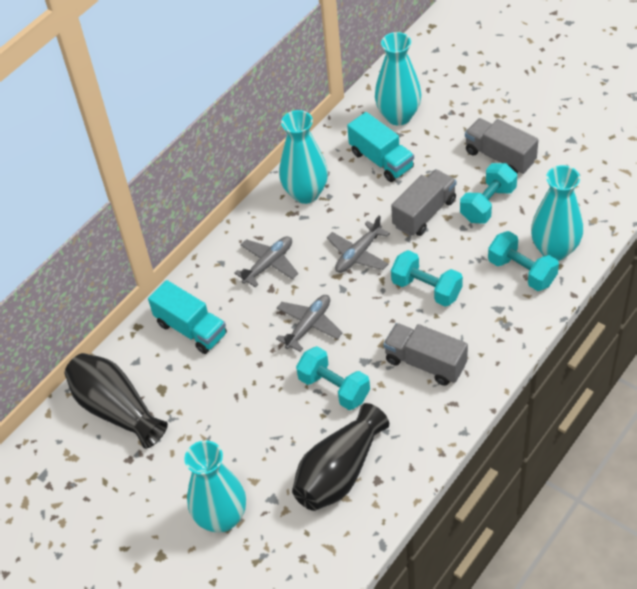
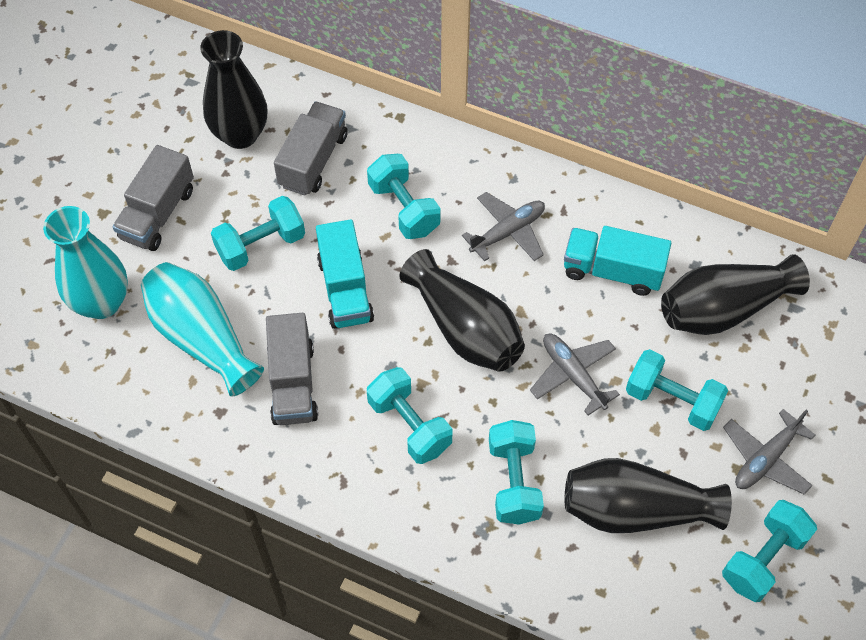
black vase: 2 -> 4
turquoise dumbbell: 4 -> 6
turquoise vase: 4 -> 2

